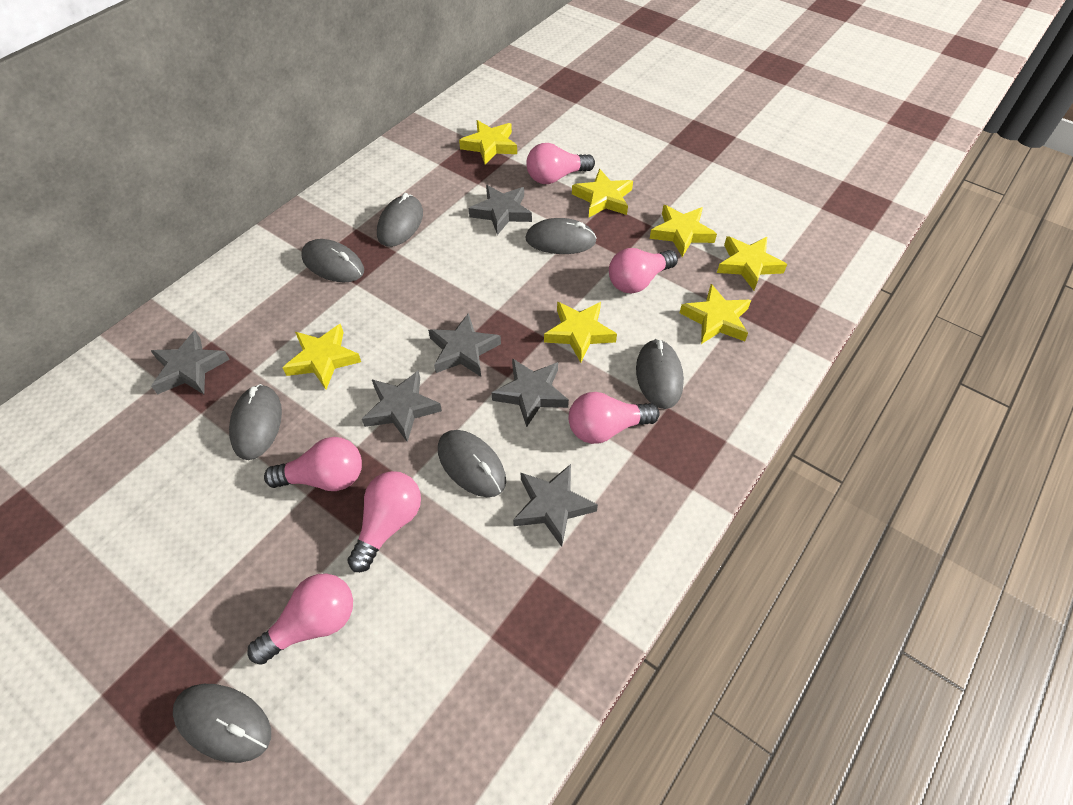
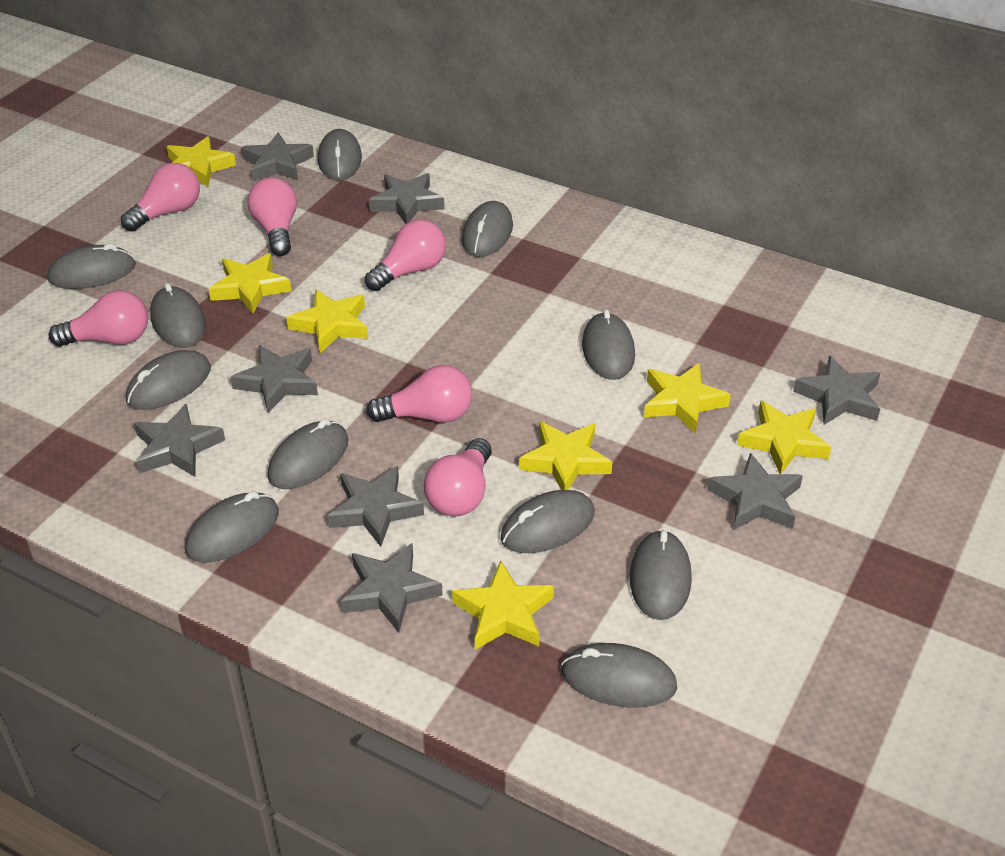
grey mouse: 7 -> 11
grey star: 6 -> 8

